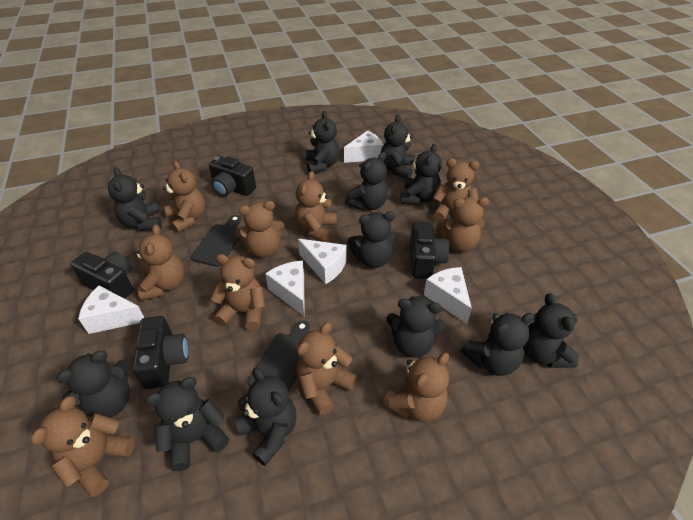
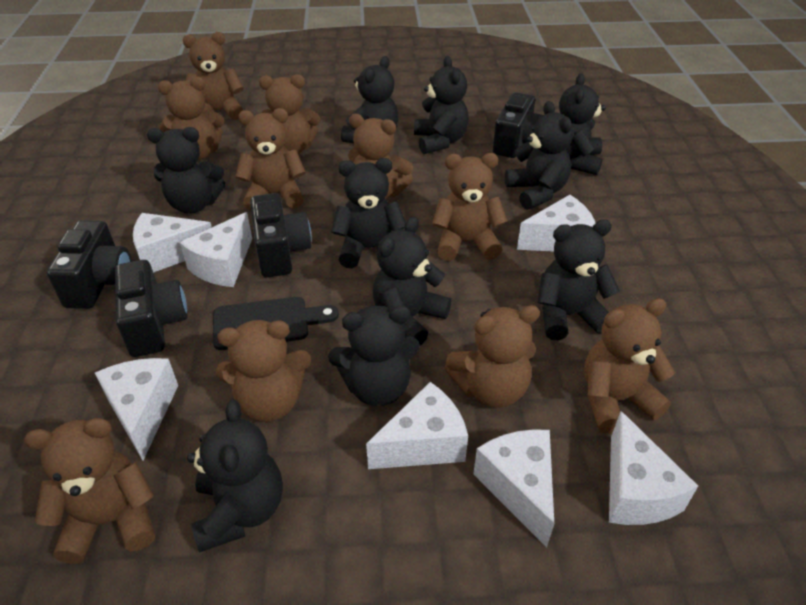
black cutting board: 2 -> 1
black teddy bear: 12 -> 10
white cheese: 5 -> 7

